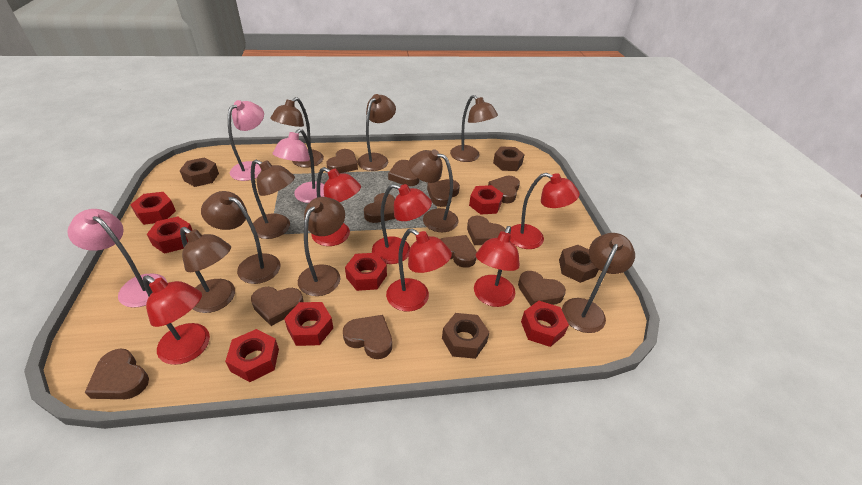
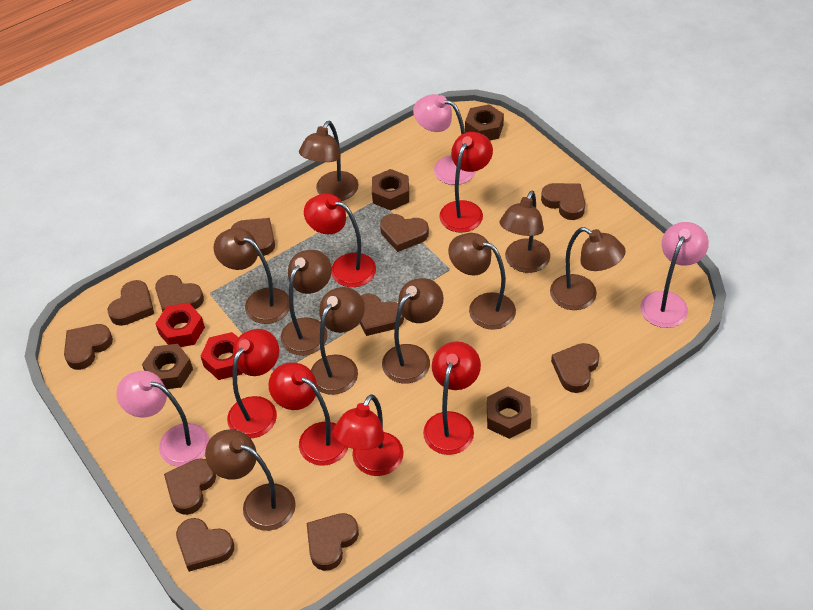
red nut: 7 -> 2

